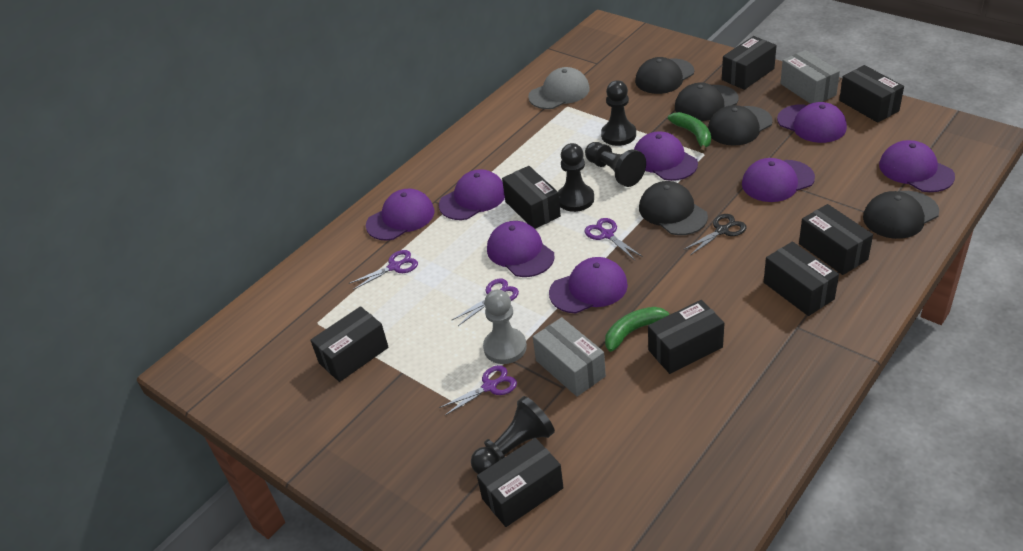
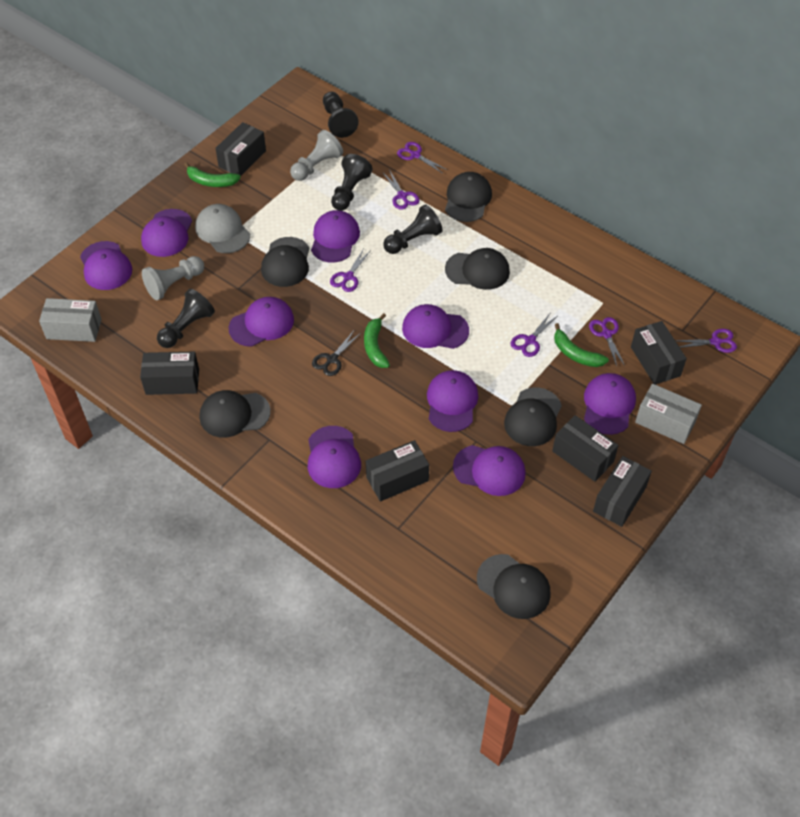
black box: 8 -> 6
black cap: 5 -> 6
green banana: 2 -> 3
grey pawn: 1 -> 2
purple cap: 8 -> 9
purple scissors: 4 -> 6

